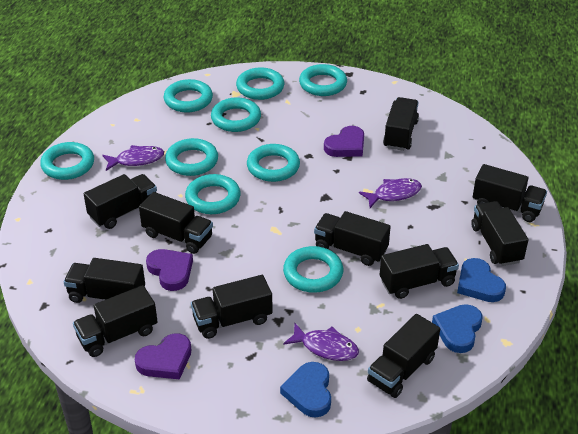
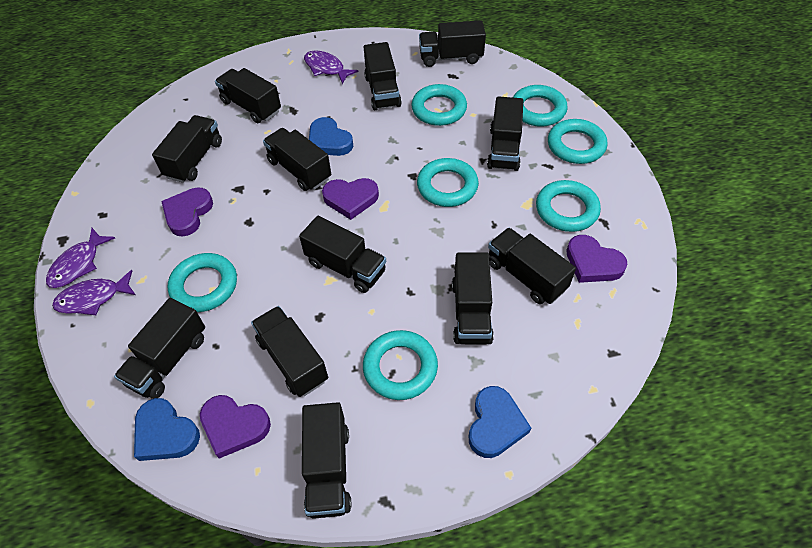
black truck: 11 -> 12
purple heart: 3 -> 4
turquoise ring: 9 -> 7

